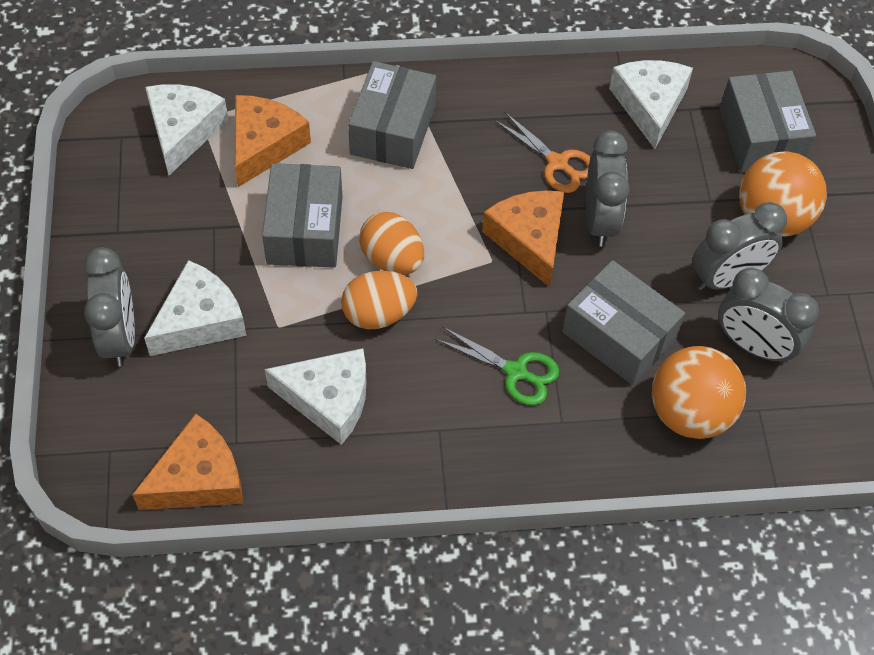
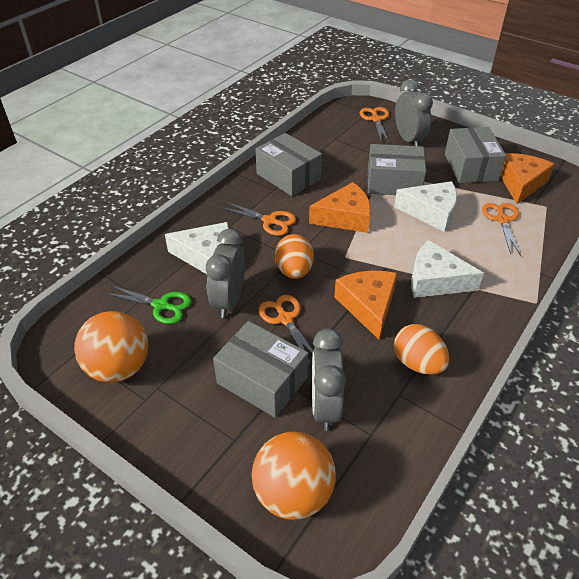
grey clock: 4 -> 3
orange scissors: 1 -> 4
white cheese: 4 -> 3

